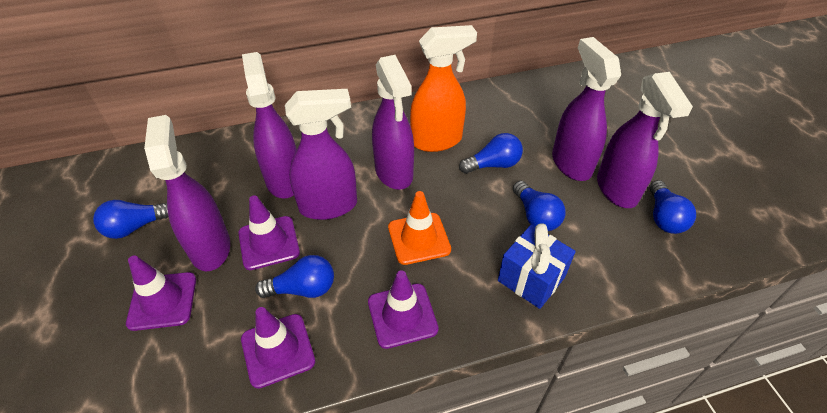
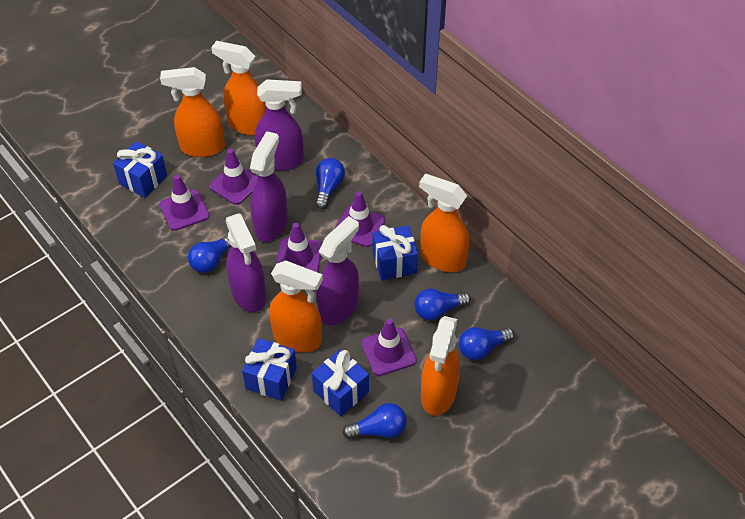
blue gift: 1 -> 4
orange spray bottle: 1 -> 5
orange traffic cone: 1 -> 0
purple spray bottle: 6 -> 4
purple traffic cone: 4 -> 5

